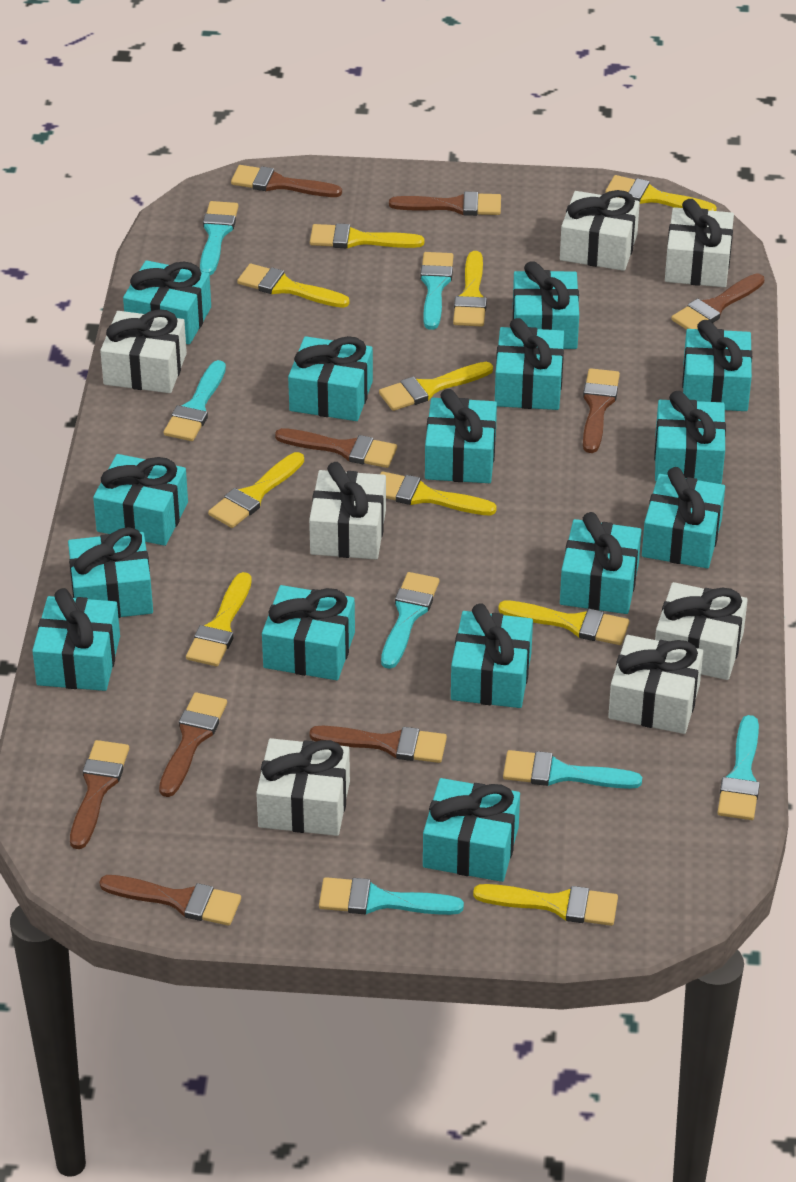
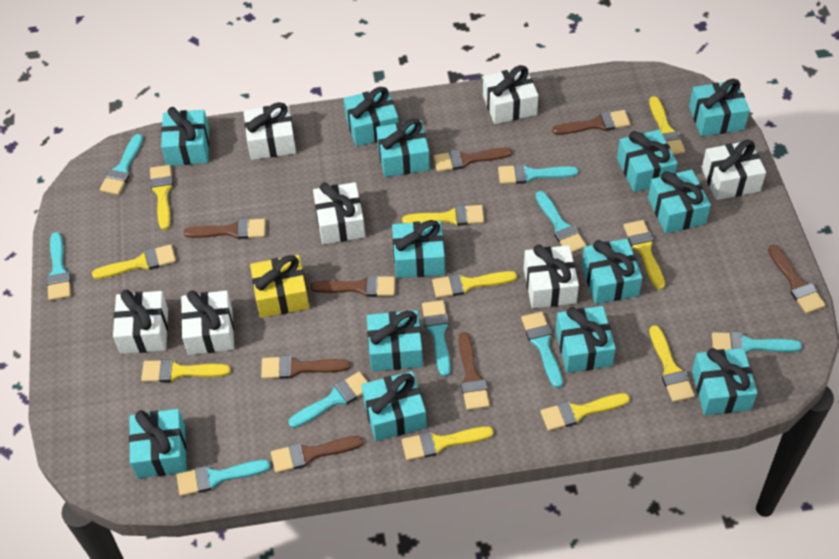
brown brush: 9 -> 8
turquoise brush: 7 -> 9
turquoise gift: 15 -> 13
yellow gift: 0 -> 1

